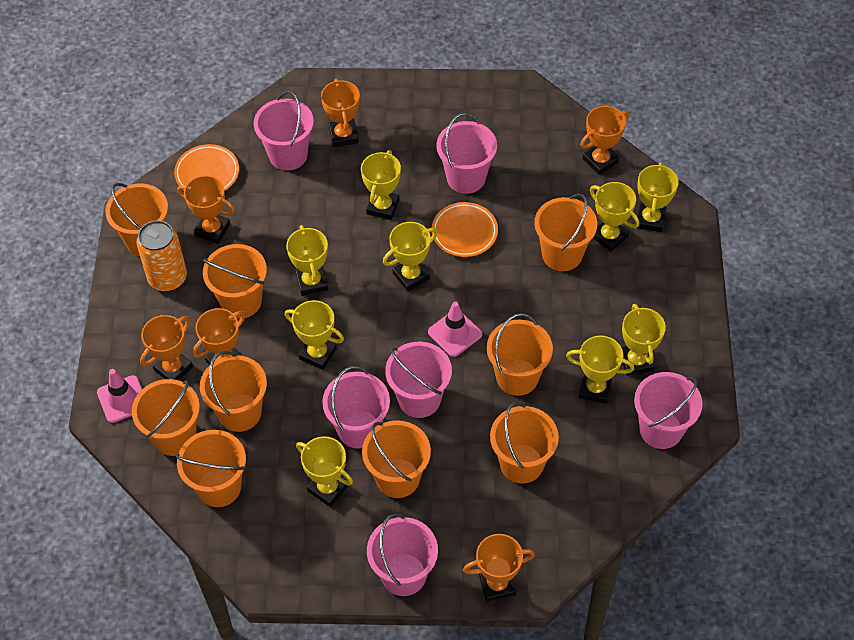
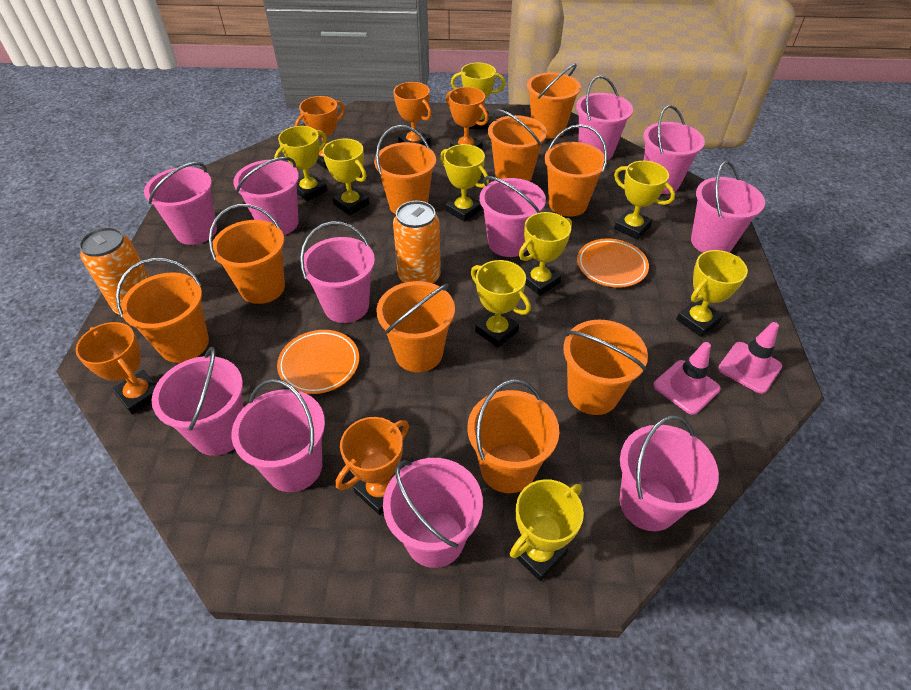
orange can: 1 -> 2
orange trophy: 6 -> 5
pink bucket: 6 -> 11

